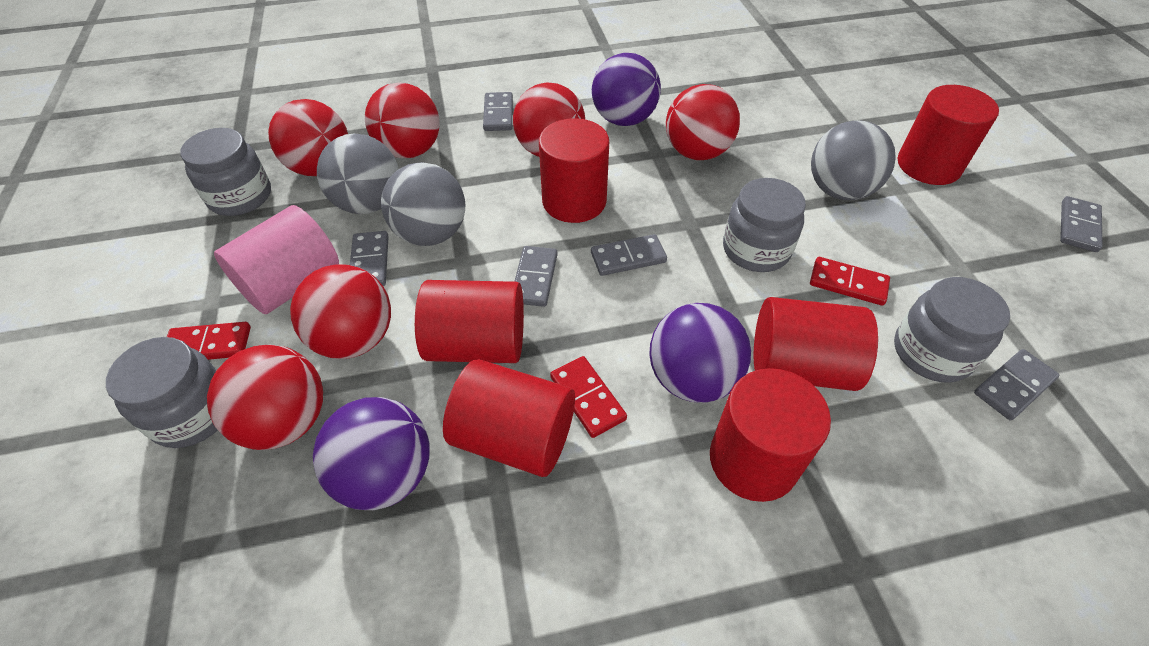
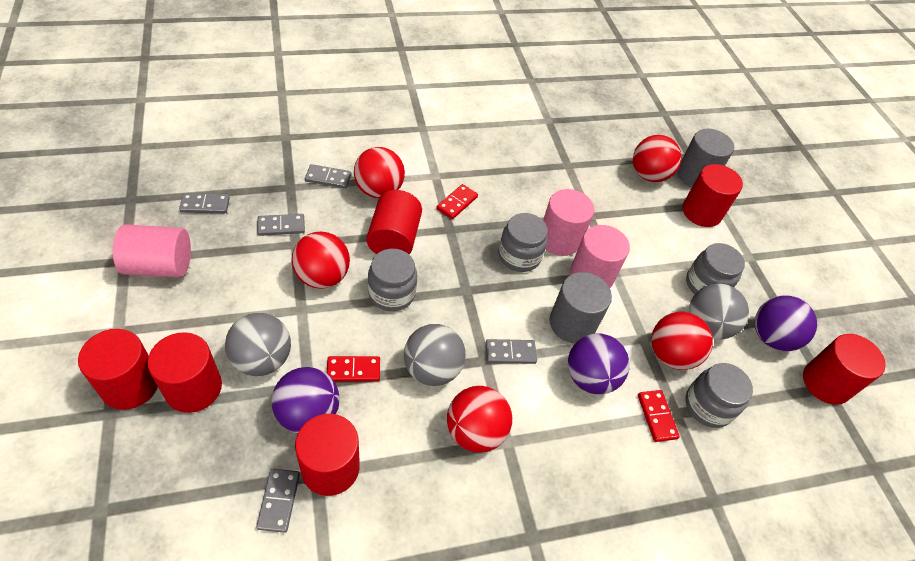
grey cylinder: 0 -> 2
grey domino: 6 -> 5
pink cylinder: 1 -> 3
red ball: 6 -> 5

